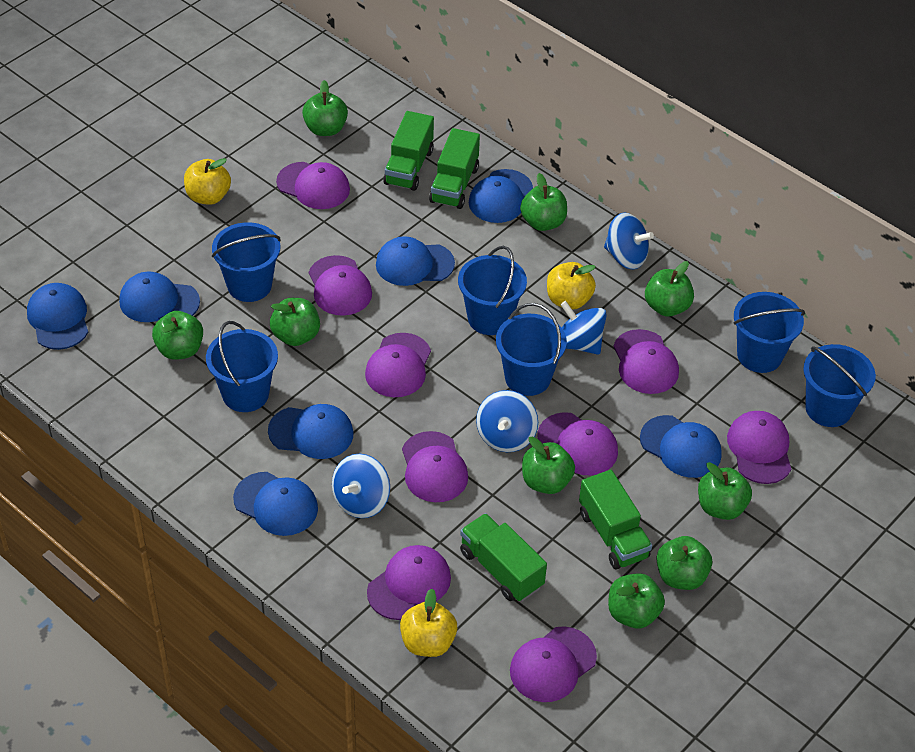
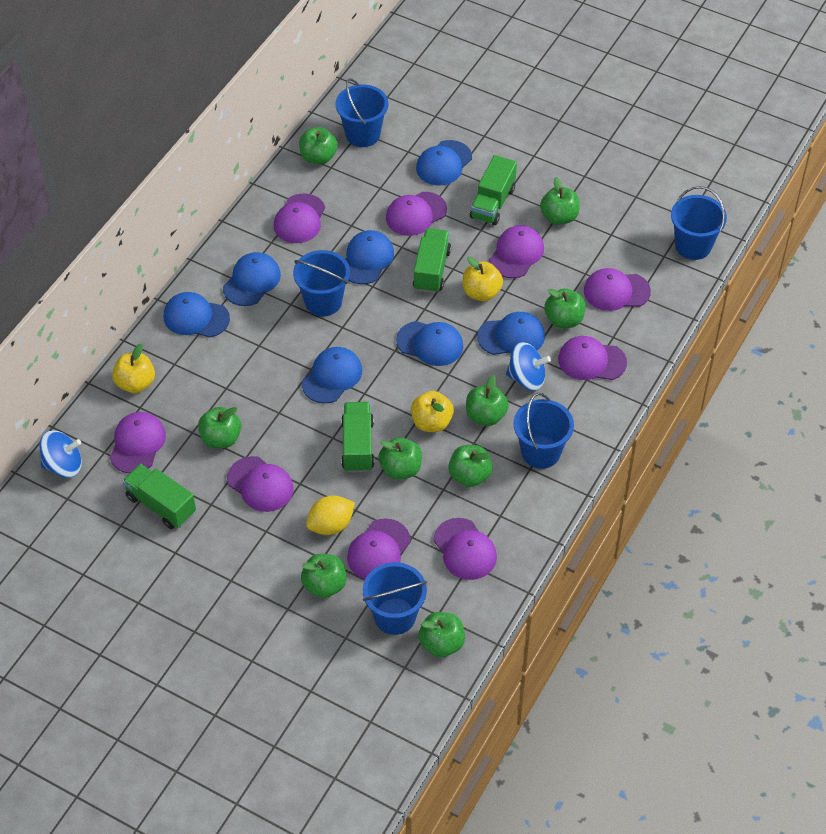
blue bucket: 6 -> 5
blue spinning top: 4 -> 2
yellow lemon: 0 -> 1

